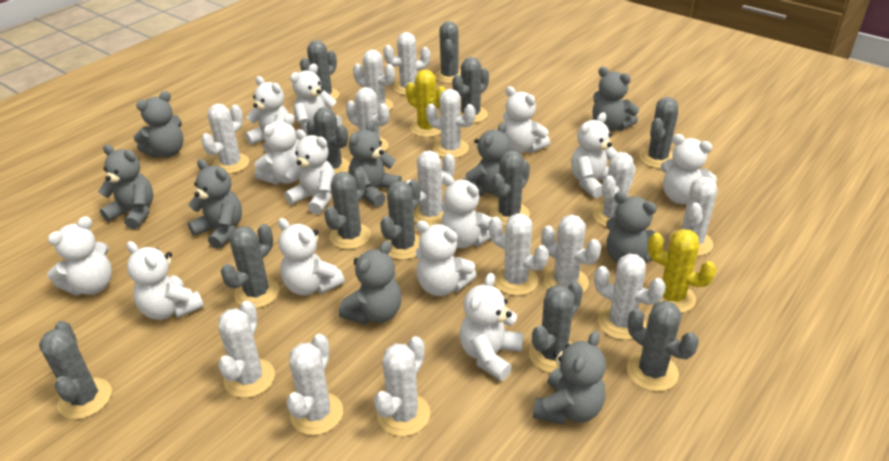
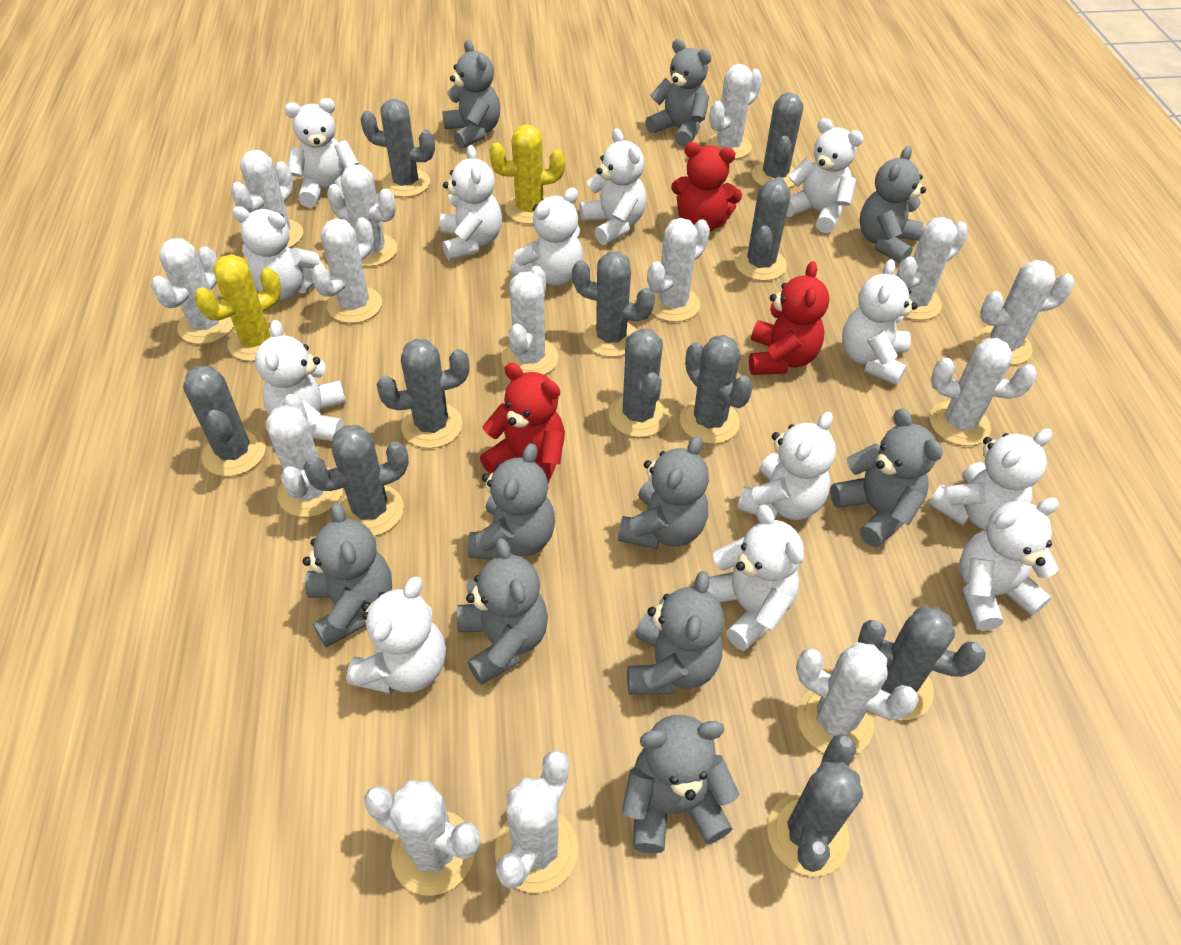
grey cactus: 12 -> 11
grey teddy bear: 9 -> 10
red teddy bear: 0 -> 3

